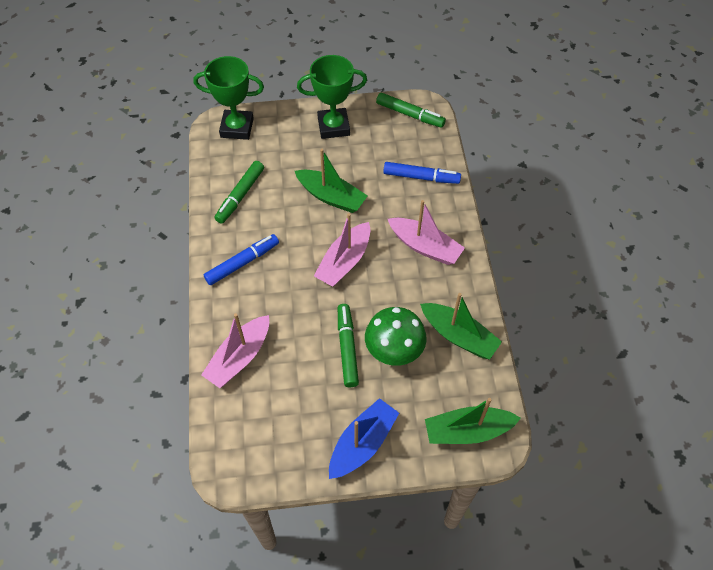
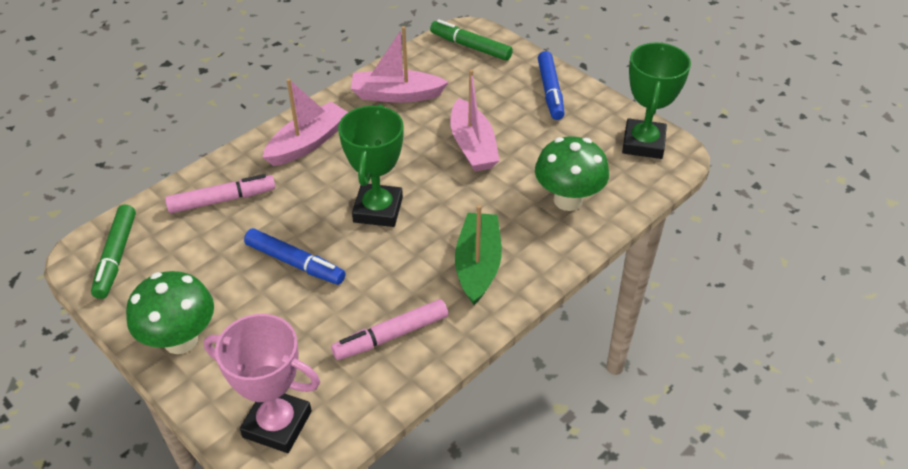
blue boat: 1 -> 0
green boat: 3 -> 1
green marker: 3 -> 2
green mushroom: 1 -> 2
pink marker: 0 -> 2
pink trophy: 0 -> 1

